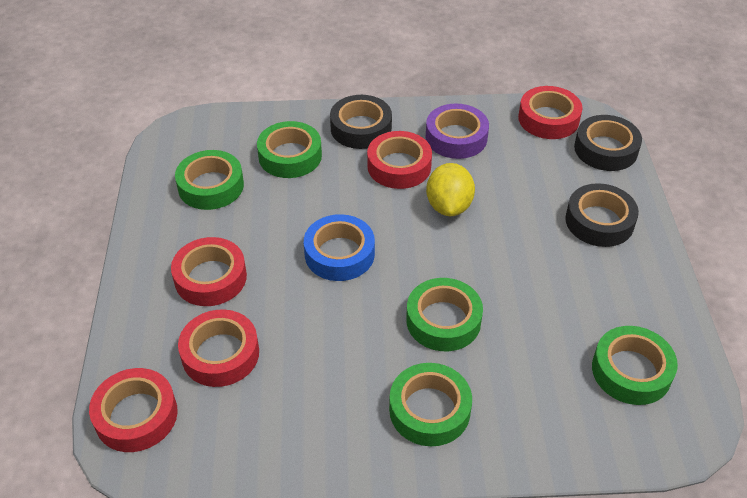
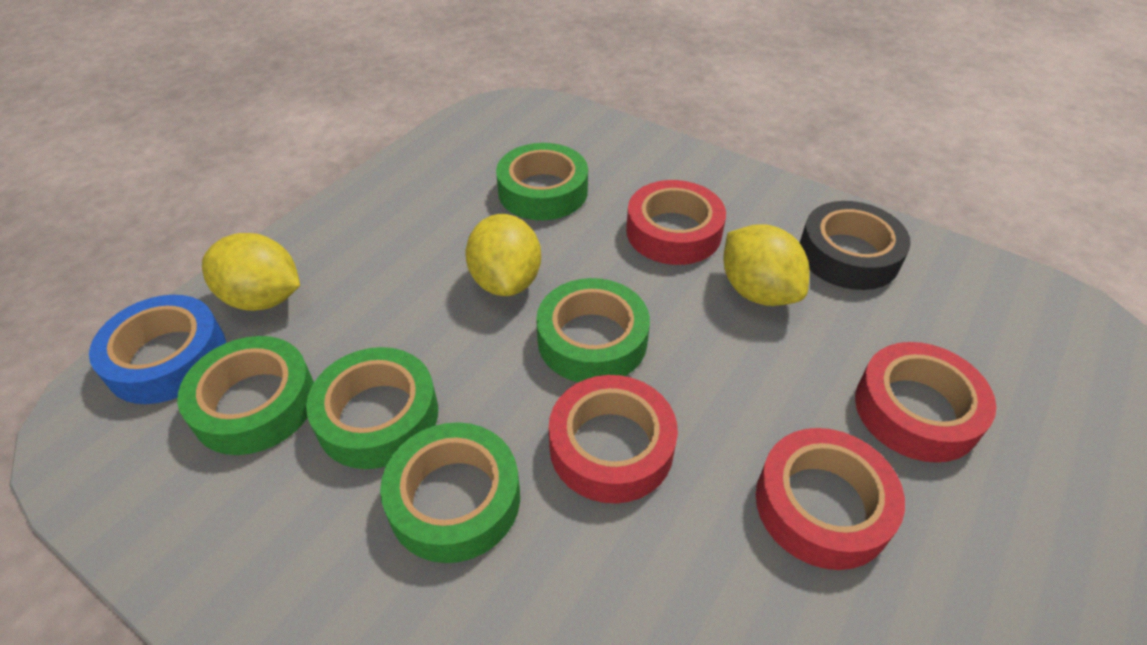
black tape: 3 -> 1
purple tape: 1 -> 0
red tape: 5 -> 4
yellow lemon: 1 -> 3

